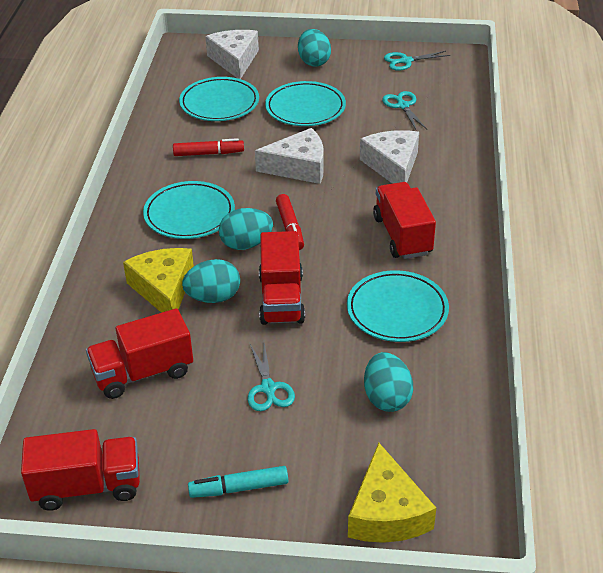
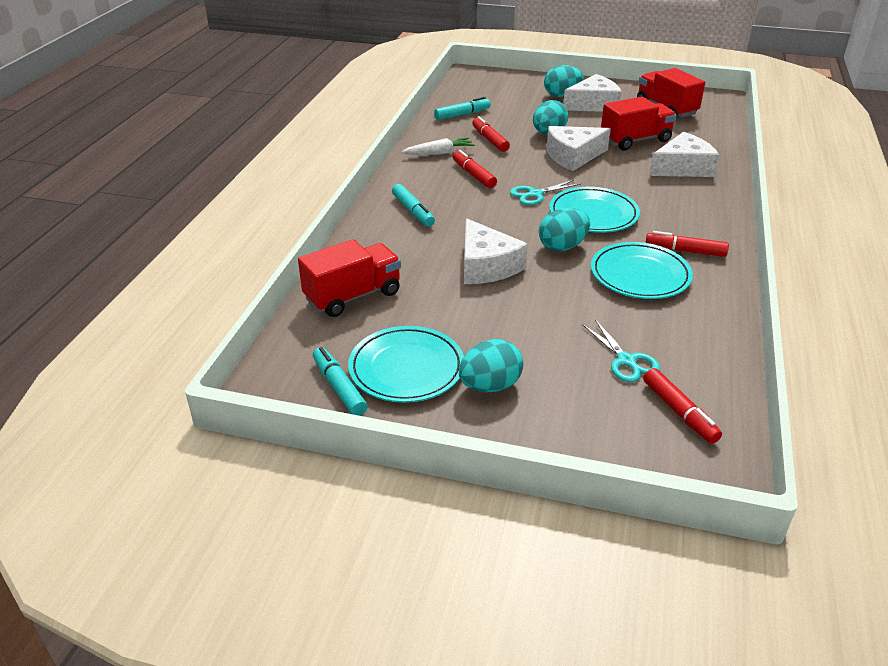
red marker: 2 -> 4
red truck: 4 -> 3
turquoise marker: 1 -> 3
turquoise plate: 4 -> 3
turquoise scissors: 3 -> 2
white carrot: 0 -> 1
white cheese: 3 -> 4
yellow cheese: 2 -> 0

